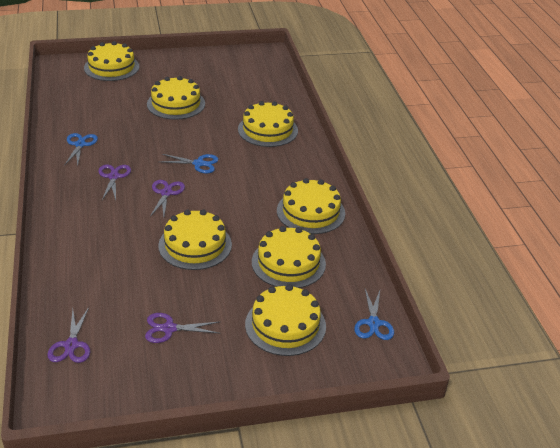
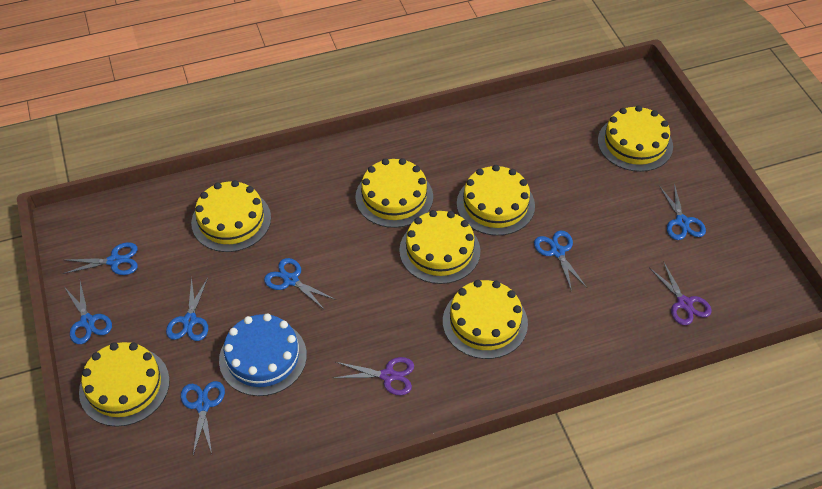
blue cake: 0 -> 1
blue scissors: 3 -> 7
purple scissors: 4 -> 2

